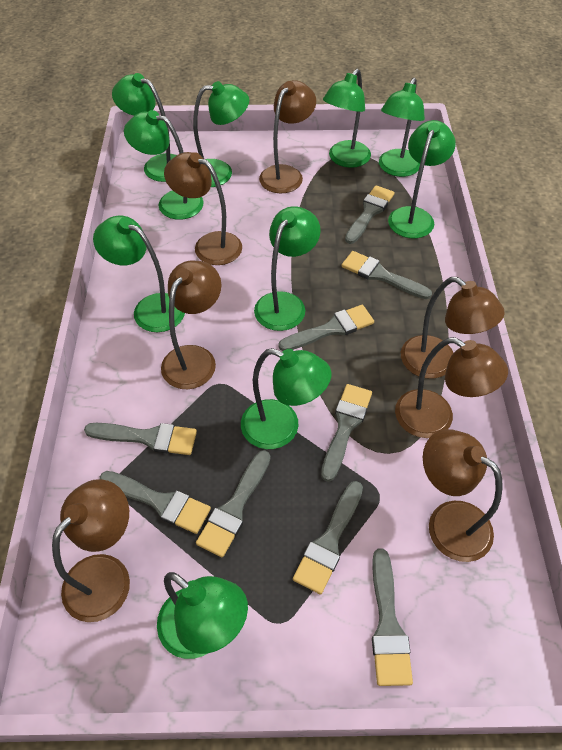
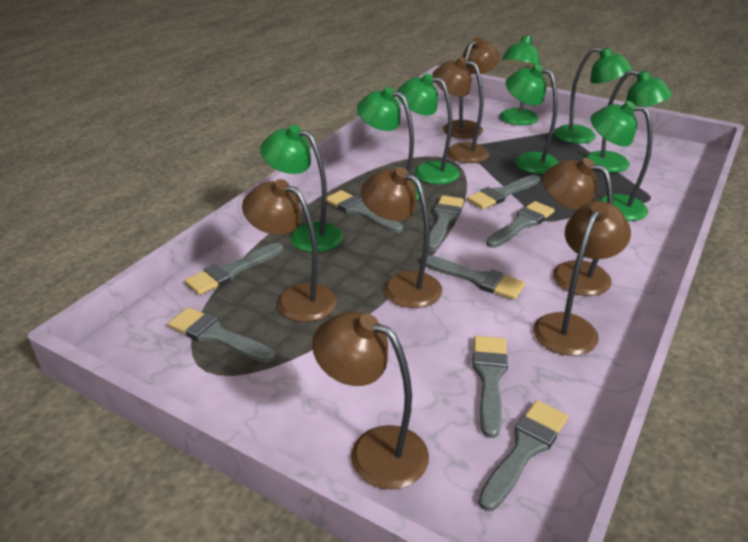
green lamp: 10 -> 8

